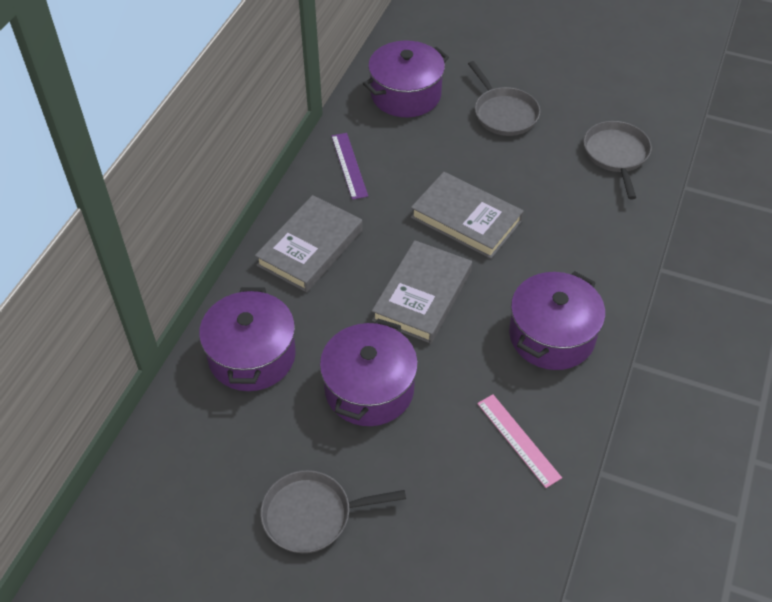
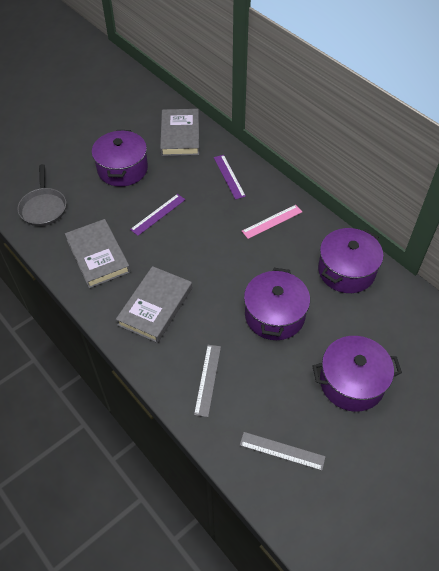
grey pan: 3 -> 1
grey ruler: 0 -> 2
purple ruler: 1 -> 2

